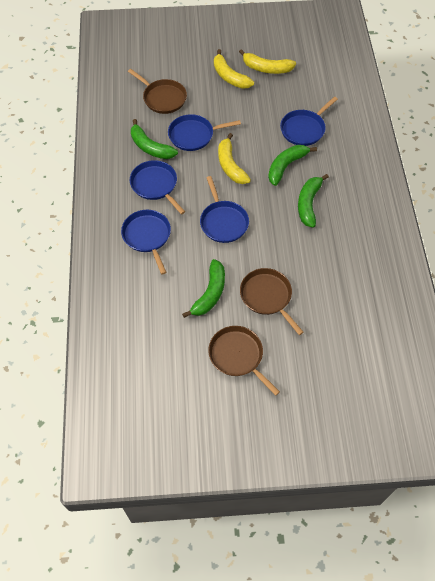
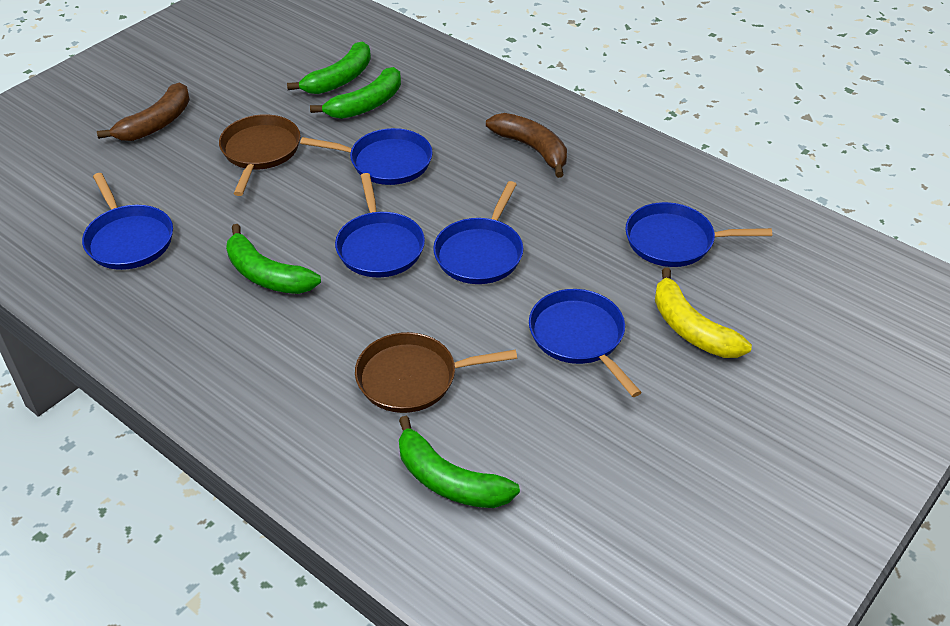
blue pan: 5 -> 6
brown banana: 0 -> 2
brown pan: 3 -> 2
yellow banana: 3 -> 1

